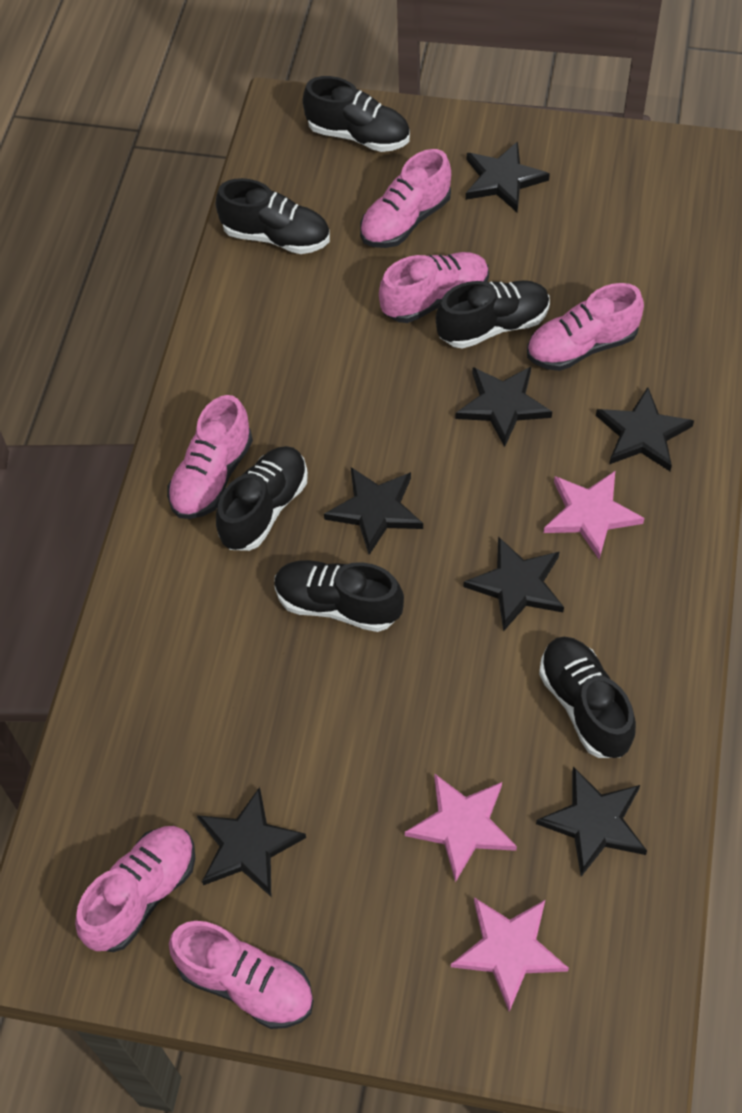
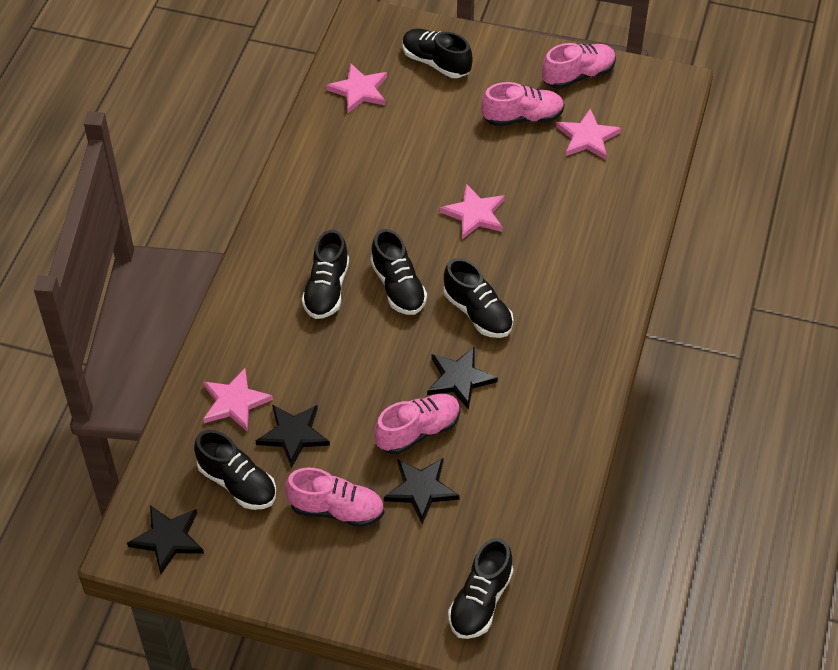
black star: 7 -> 4
pink shoe: 6 -> 4
pink star: 3 -> 4

